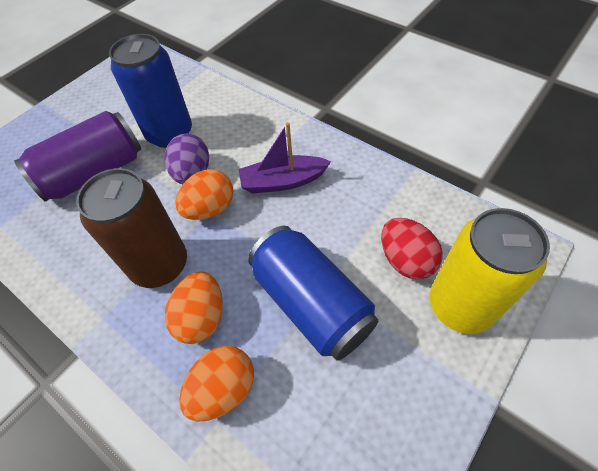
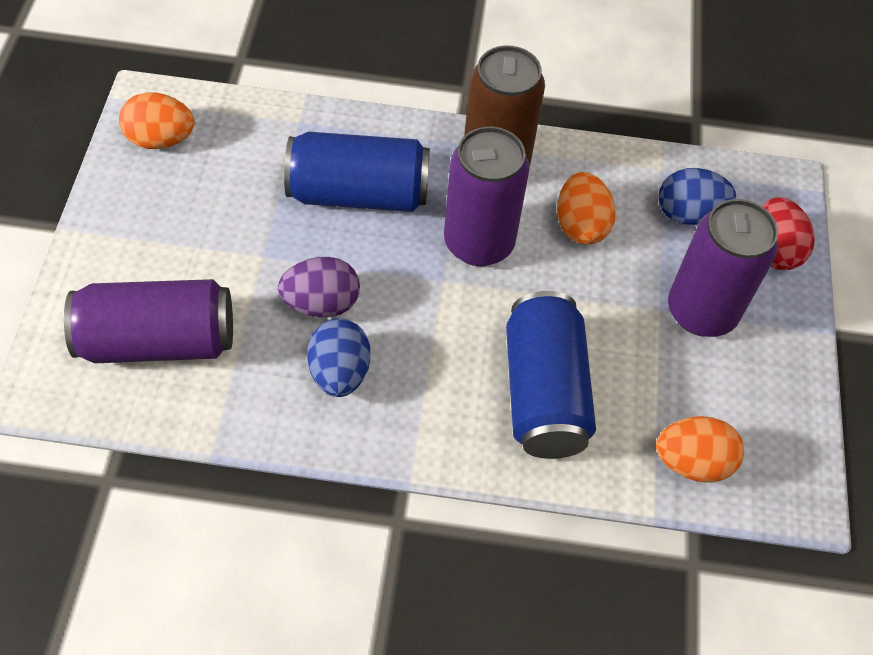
blue egg: 0 -> 2
purple boat: 1 -> 0
purple can: 1 -> 3
yellow can: 1 -> 0

